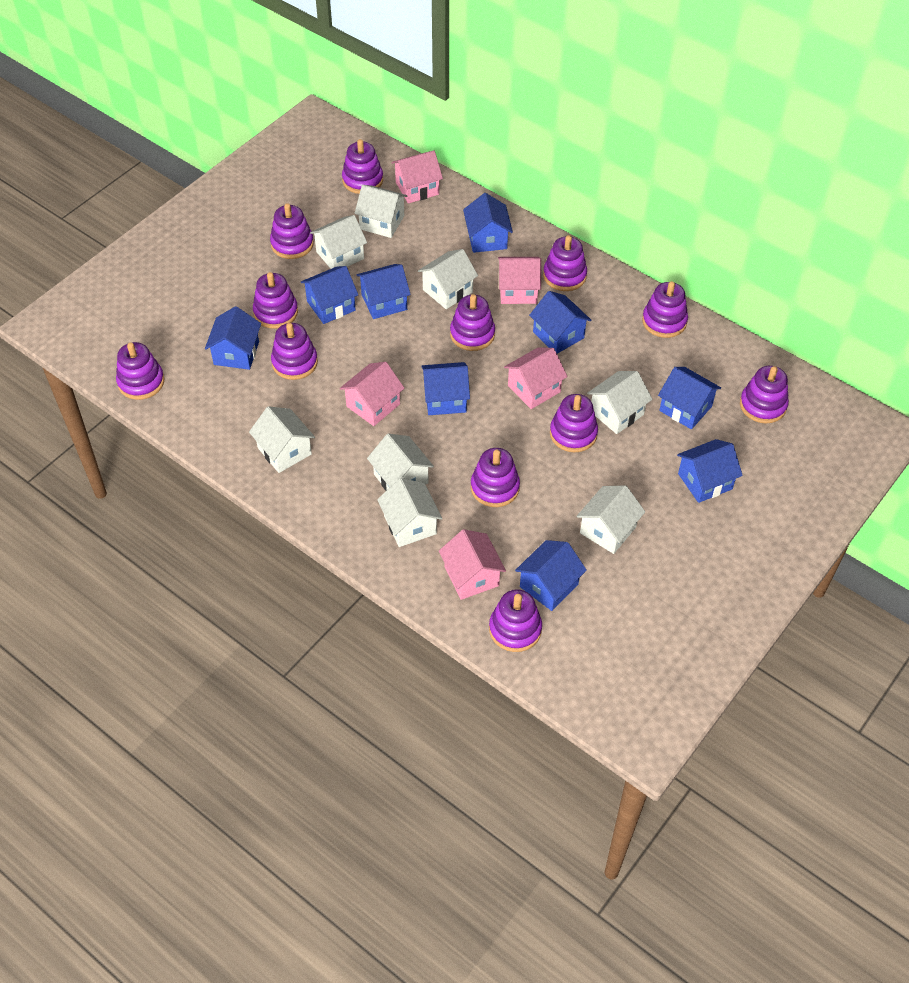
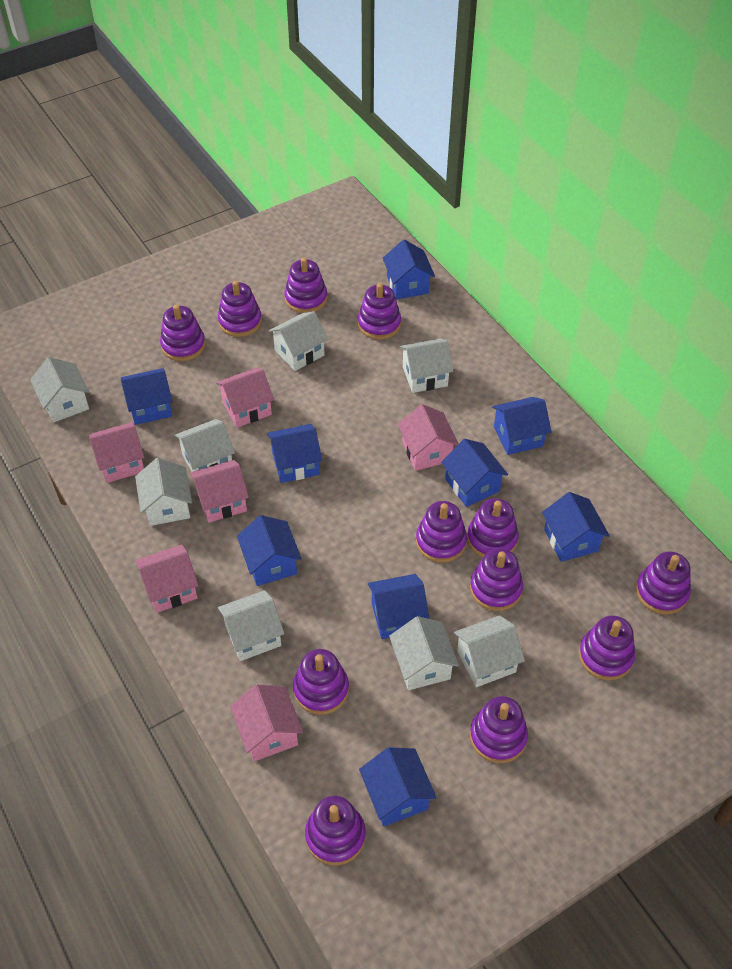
pink house: 5 -> 6

